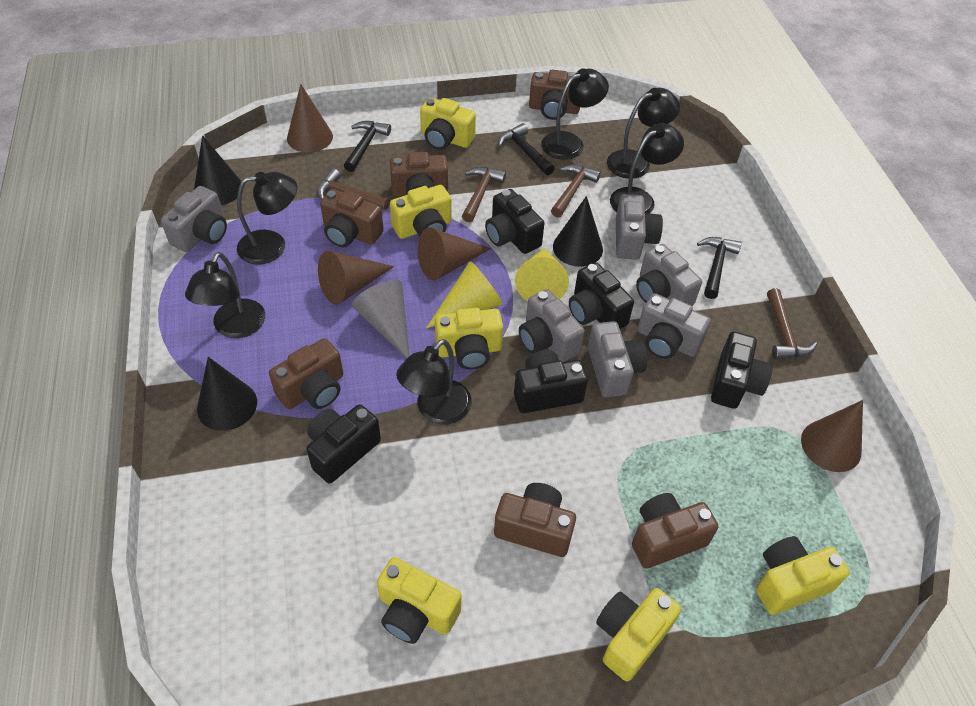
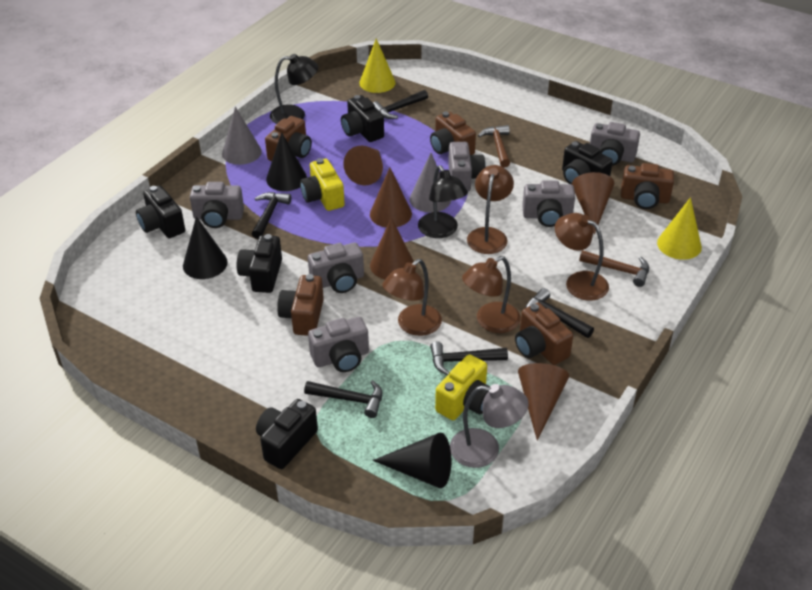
black hammer: 3 -> 5
black lamp: 6 -> 2
brown camera: 6 -> 5
brown cone: 4 -> 5
brown hammer: 4 -> 2
brown lamp: 0 -> 4
grey cone: 1 -> 2
grey lamp: 0 -> 1
yellow camera: 6 -> 2

